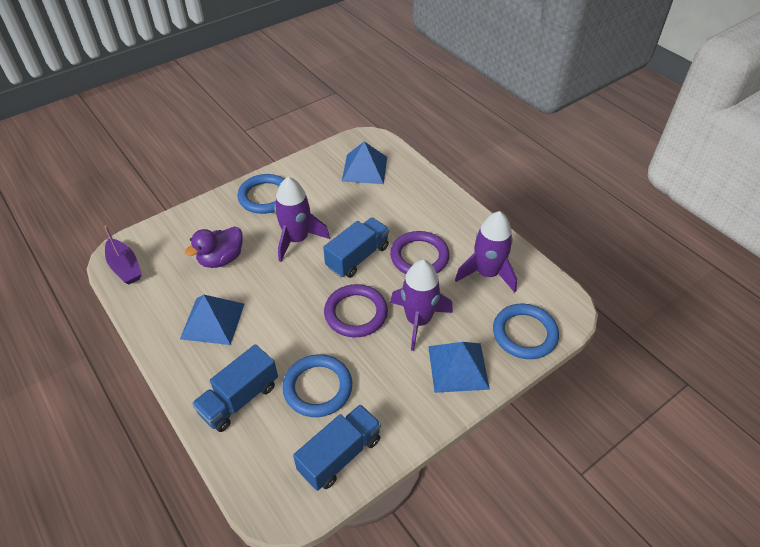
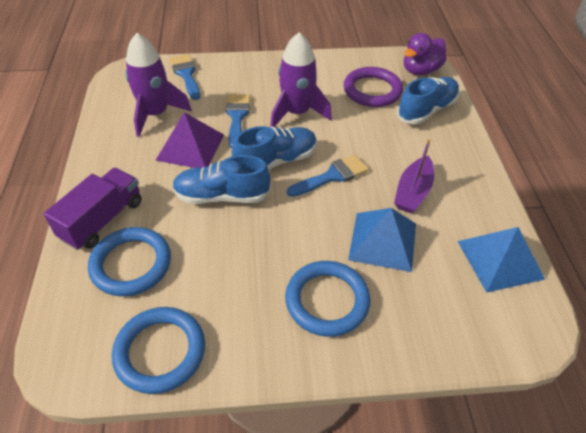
blue brush: 0 -> 3
blue pyramid: 3 -> 2
blue shoe: 0 -> 3
blue truck: 3 -> 0
purple pyramid: 0 -> 1
purple ring: 2 -> 1
purple rocket: 3 -> 2
purple truck: 0 -> 1

